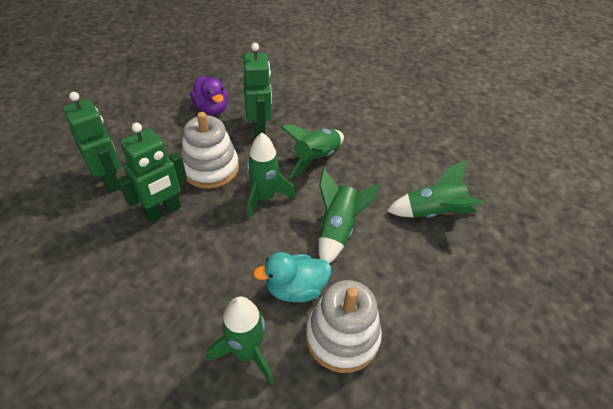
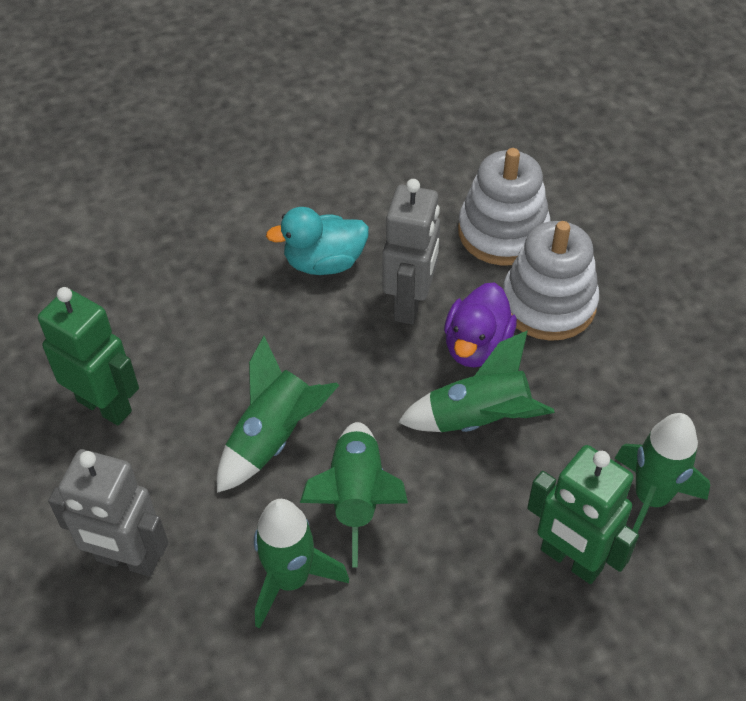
green robot: 3 -> 2
grey robot: 0 -> 2

